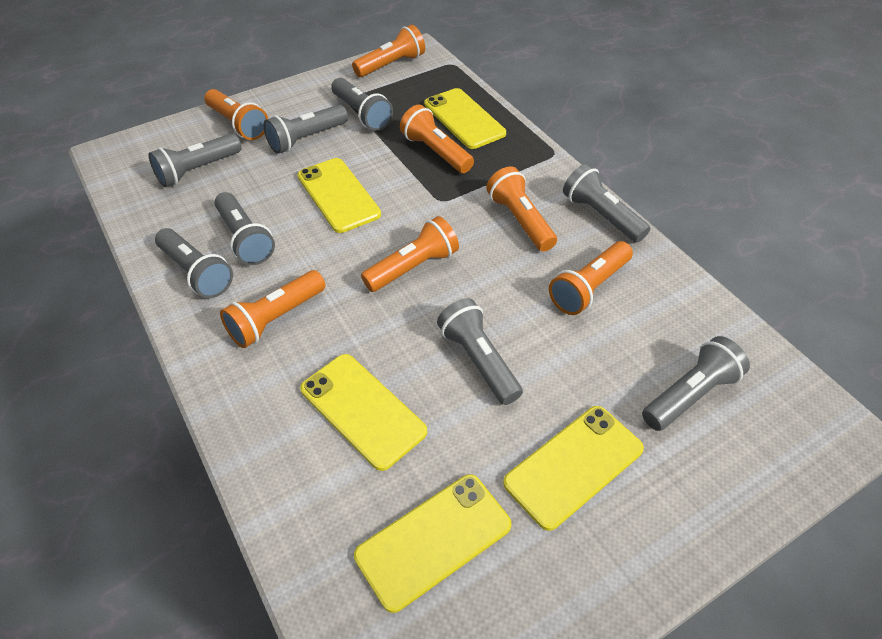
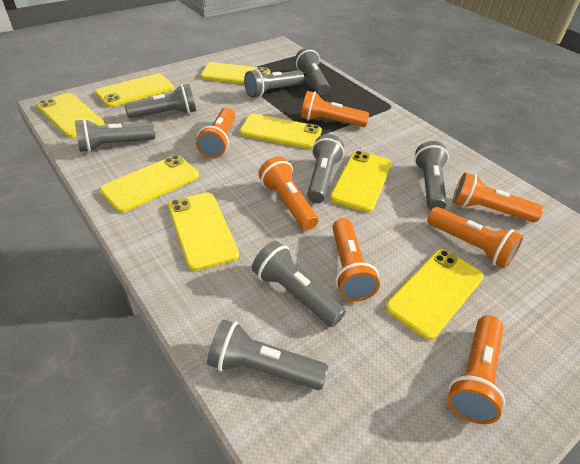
yellow phone: 5 -> 8

